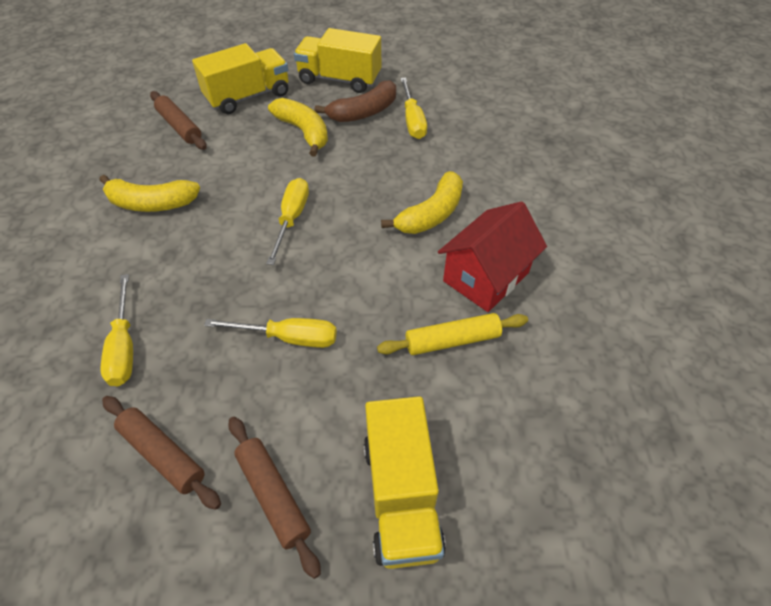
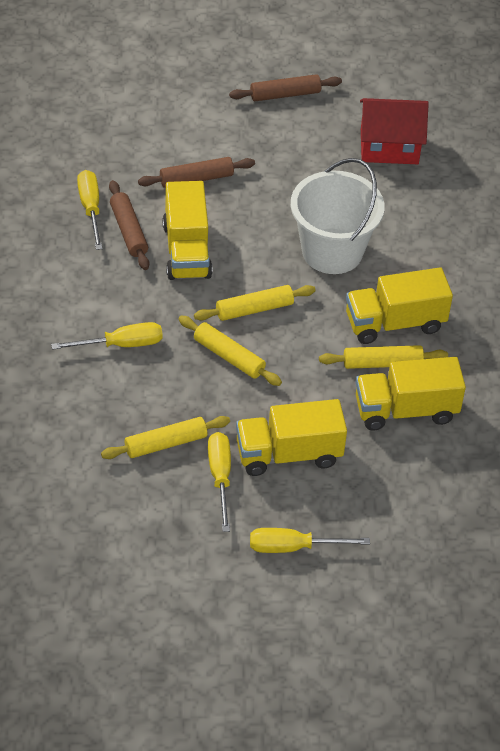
brown banana: 1 -> 0
white bucket: 0 -> 1
yellow banana: 3 -> 0
yellow rolling pin: 1 -> 4
yellow truck: 3 -> 4

